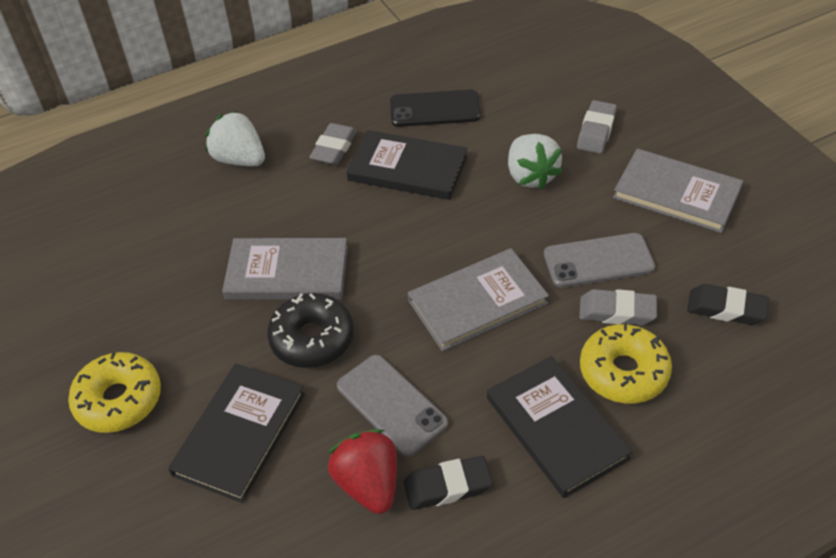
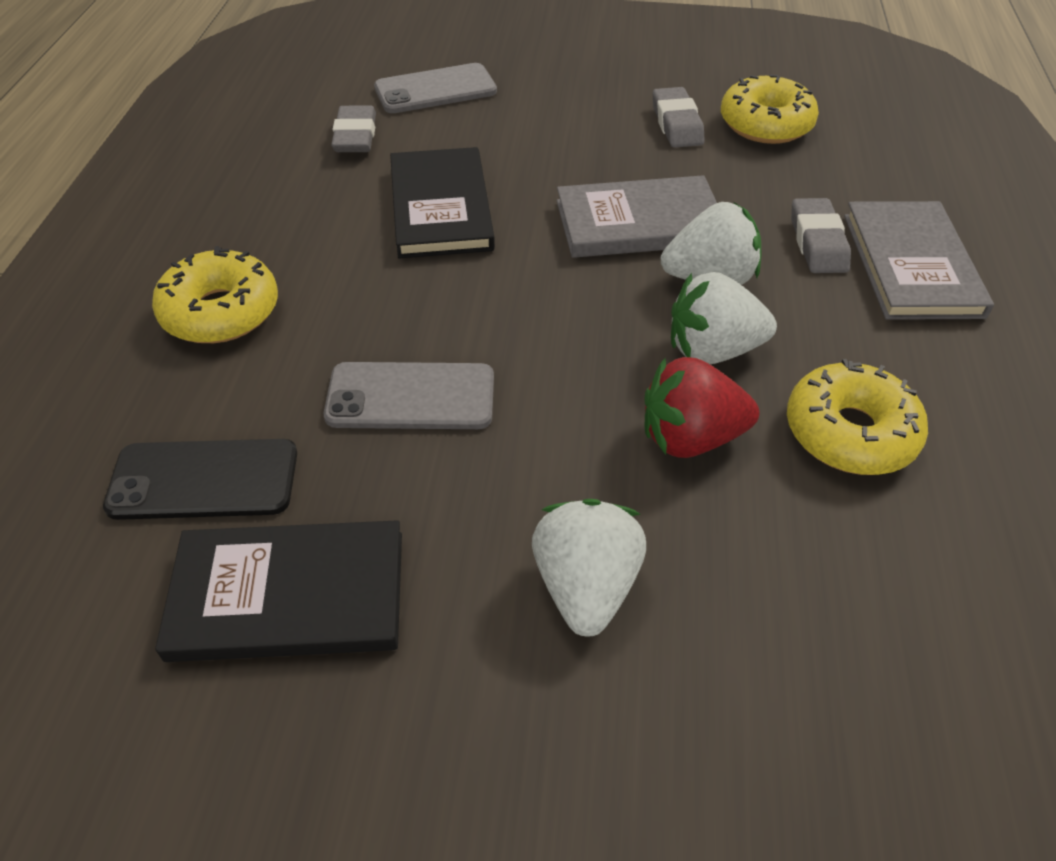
black book: 3 -> 2
black donut: 1 -> 0
black eraser: 2 -> 0
grey book: 3 -> 2
white strawberry: 2 -> 3
yellow donut: 2 -> 3

